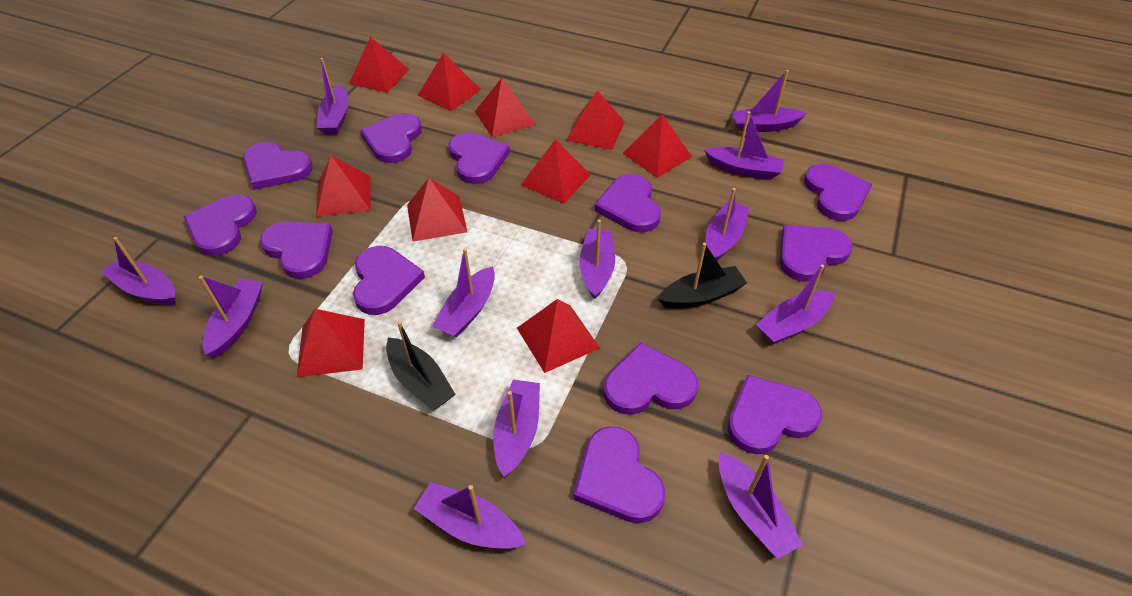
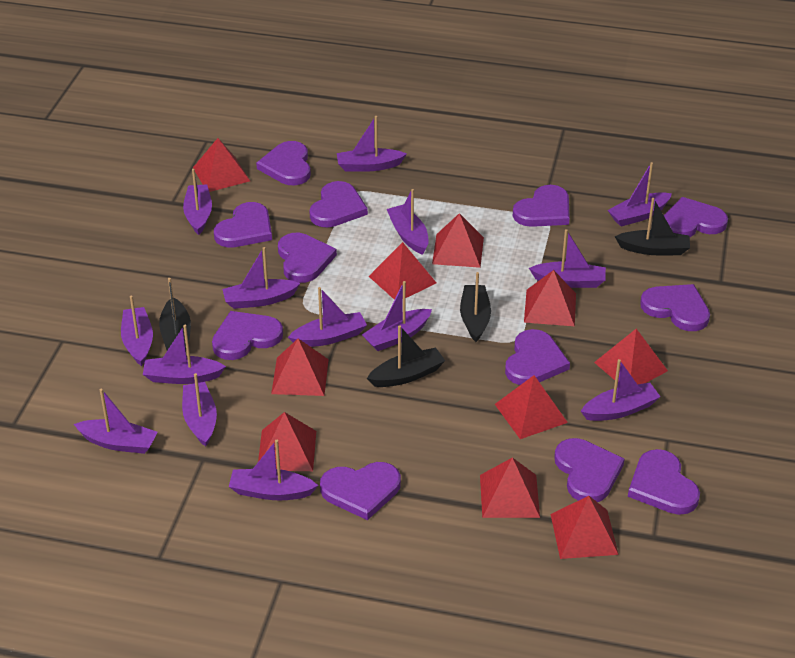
black boat: 2 -> 4
purple boat: 12 -> 14

